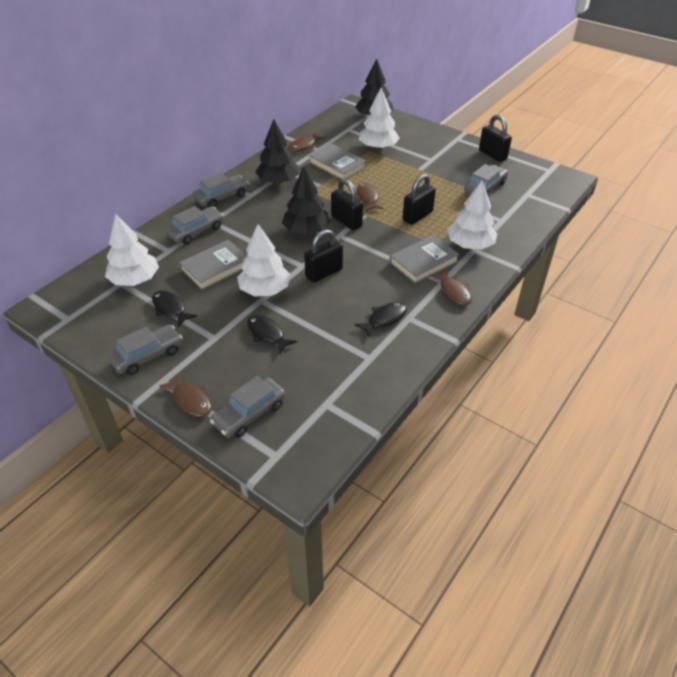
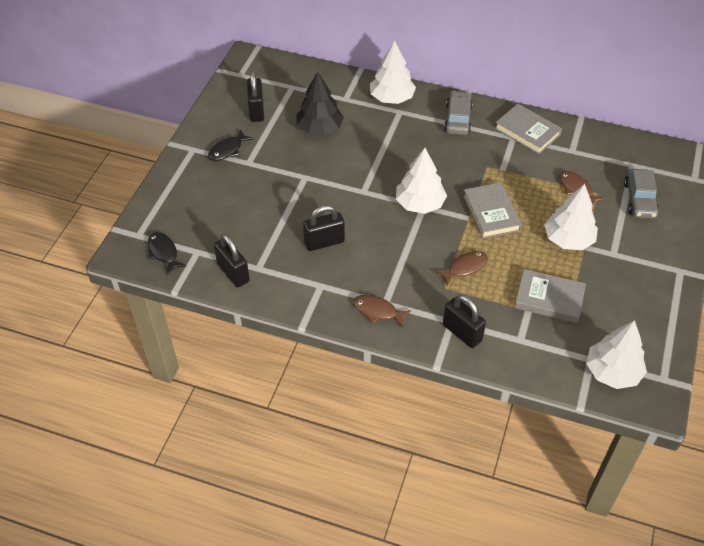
black fish: 3 -> 2
black tree: 3 -> 1
brown fish: 4 -> 3
grey car: 5 -> 2

